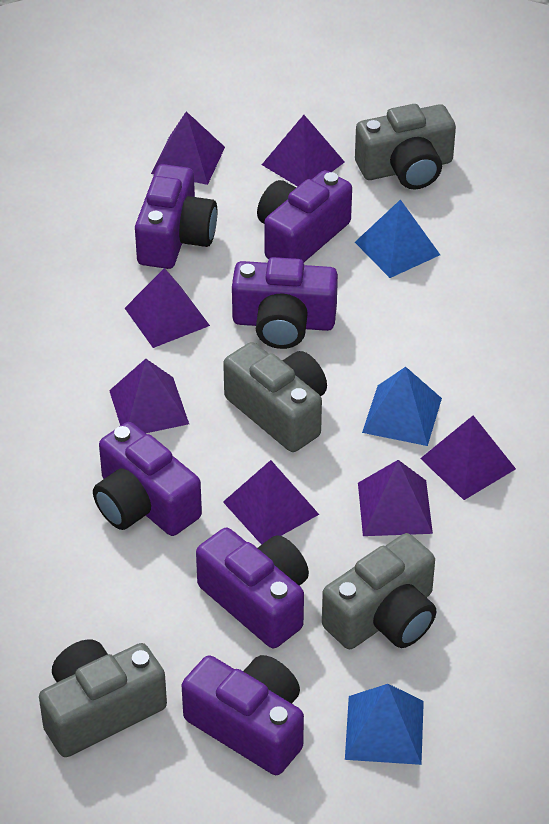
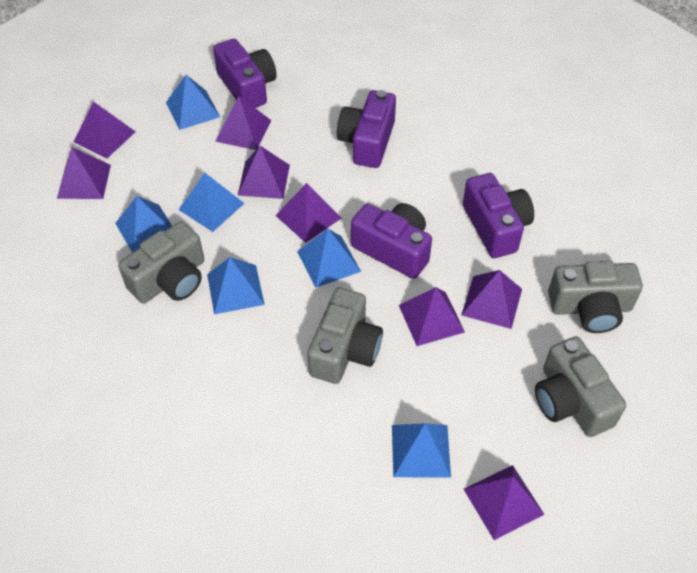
blue pyramid: 3 -> 6
purple camera: 6 -> 4
purple pyramid: 7 -> 8

